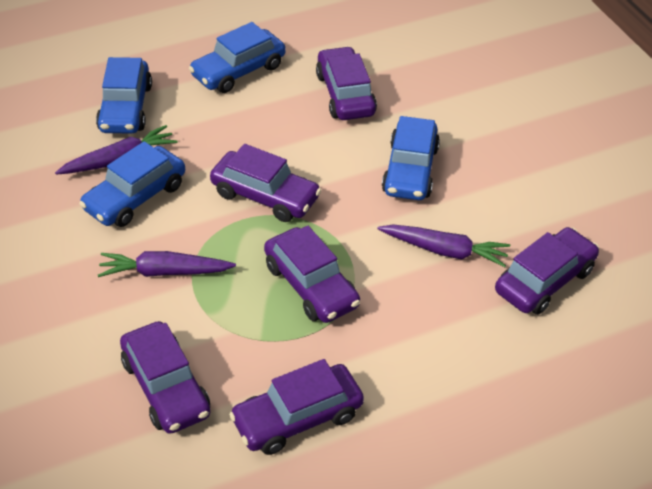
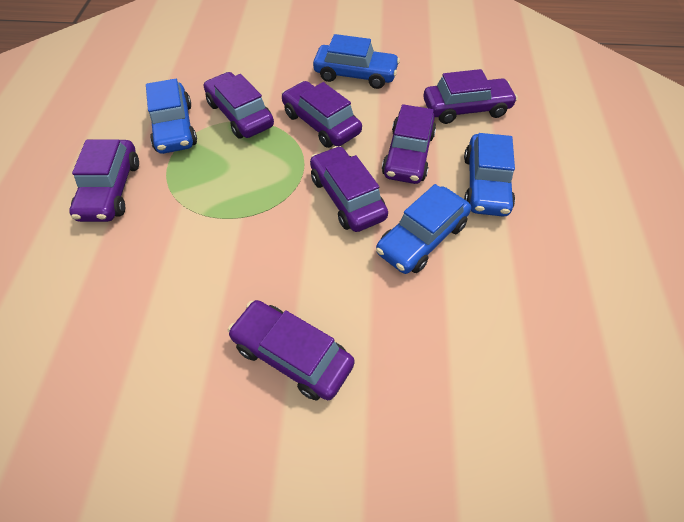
purple car: 6 -> 7
purple carrot: 3 -> 0

